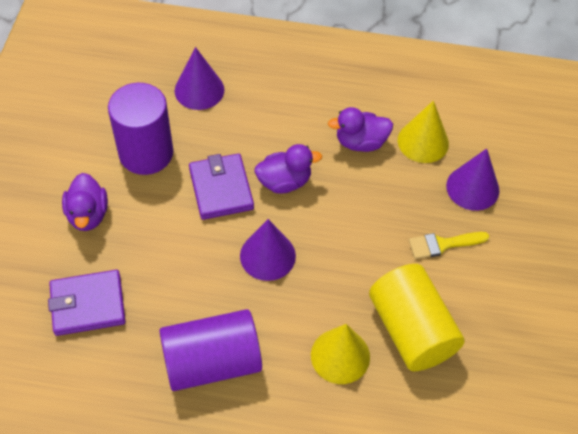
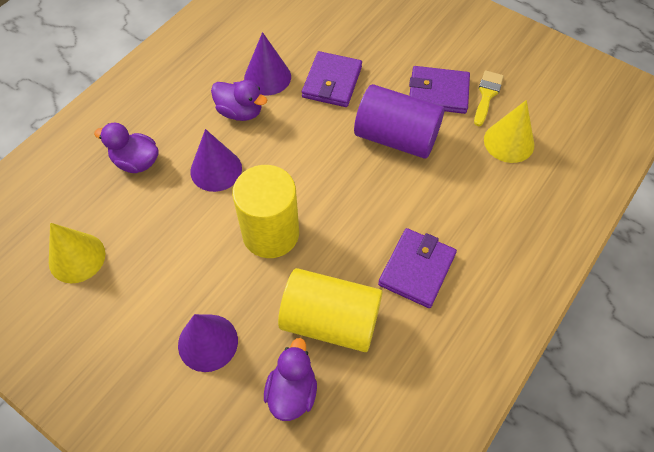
purple cylinder: 2 -> 1
purple wallet: 2 -> 3
yellow cylinder: 1 -> 2

